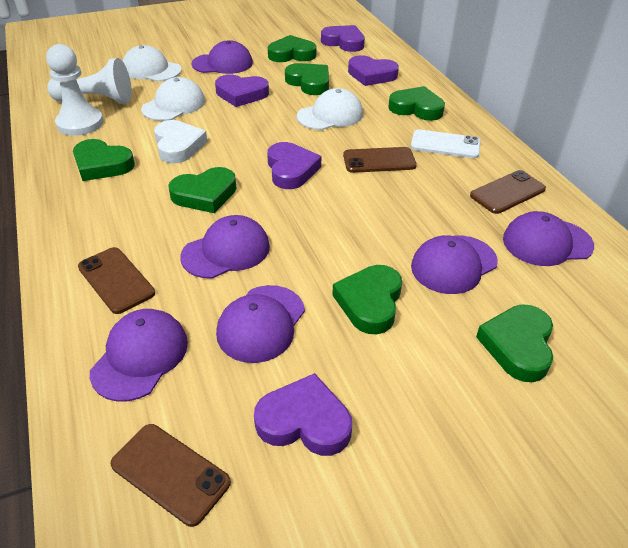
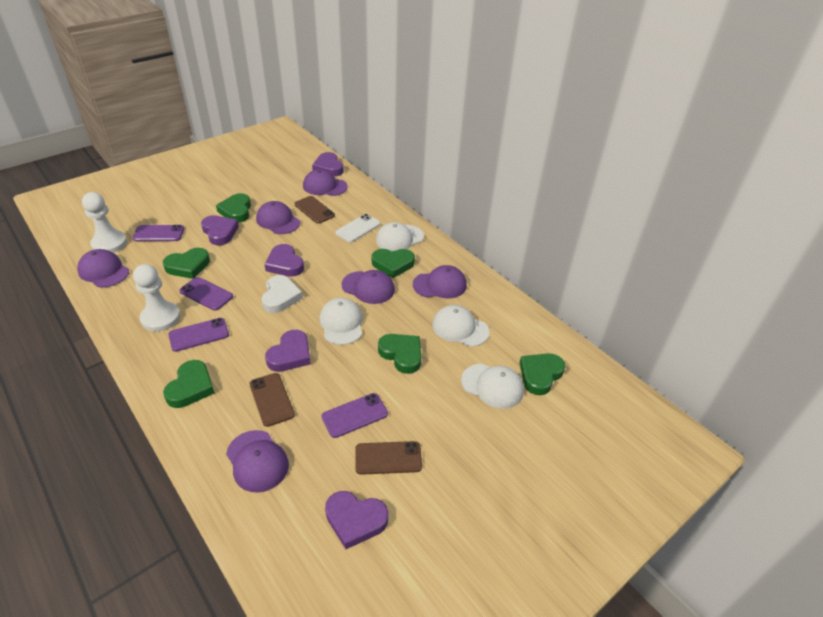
brown phone: 4 -> 3
green heart: 7 -> 6
purple phone: 0 -> 4
white cap: 3 -> 4

